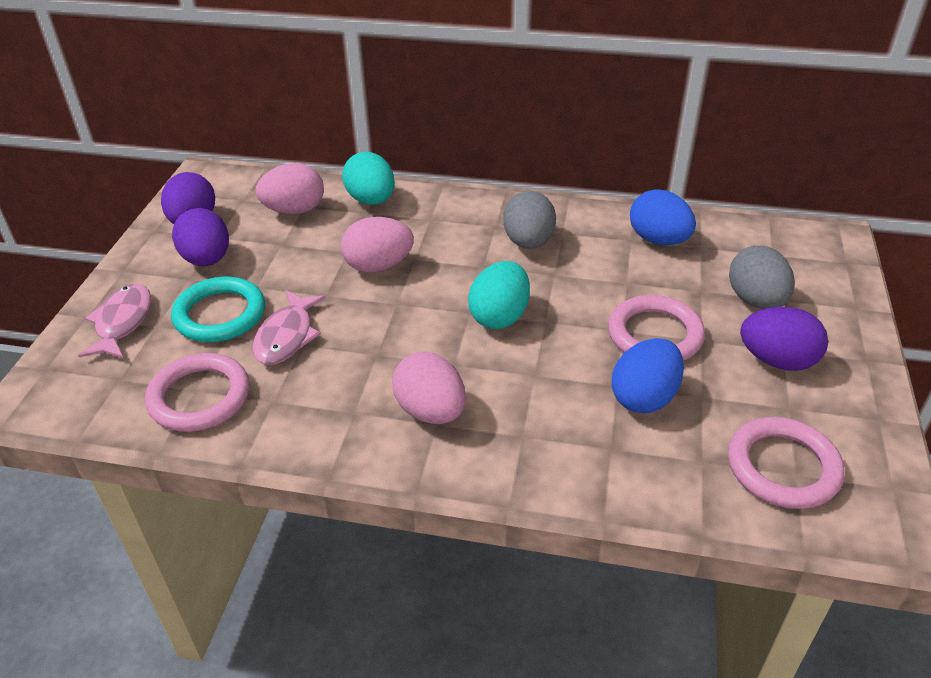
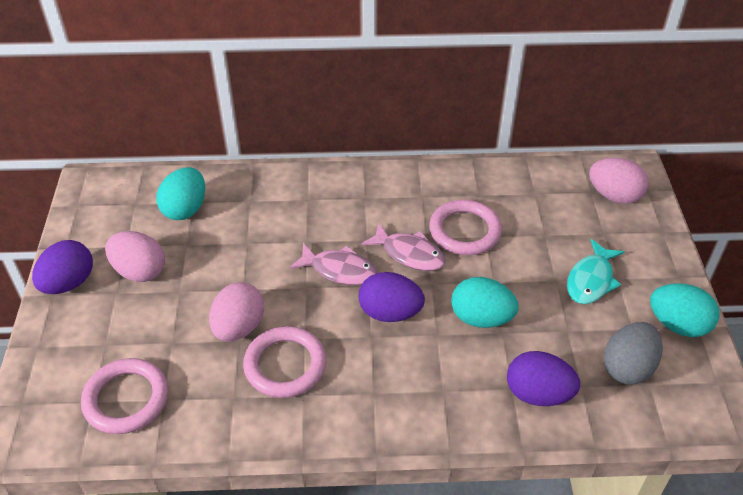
blue egg: 2 -> 0
grey egg: 2 -> 1
turquoise egg: 2 -> 3
turquoise fish: 0 -> 1
turquoise ring: 1 -> 0

